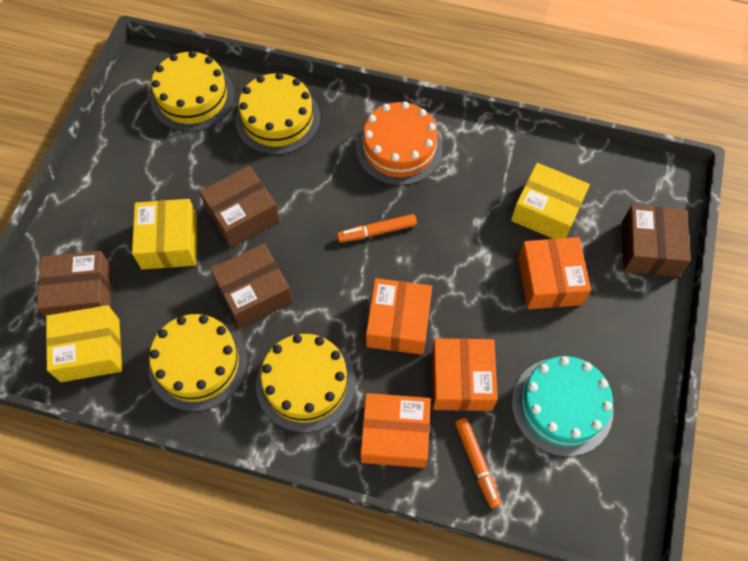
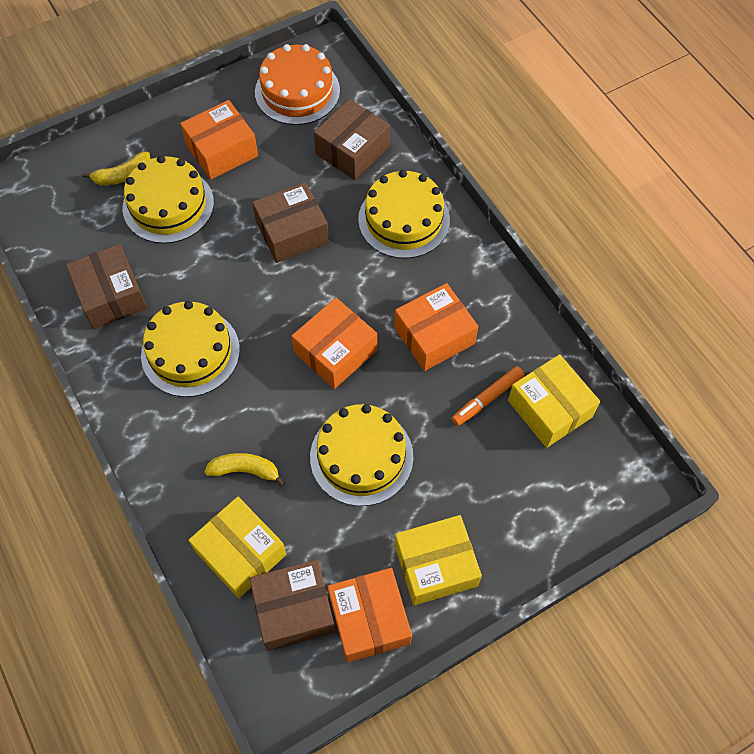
orange marker: 2 -> 1
turquoise cake: 1 -> 0
yellow banana: 0 -> 2

